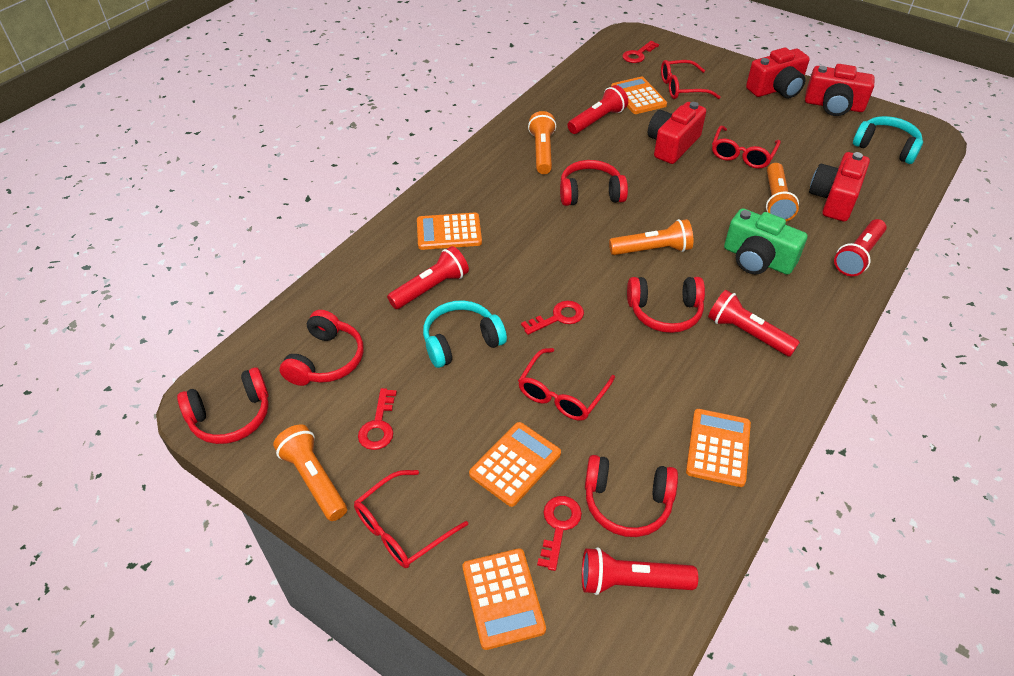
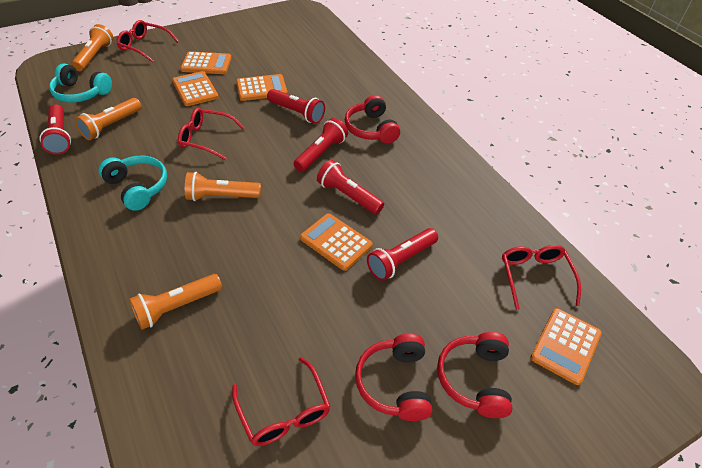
green camera: 1 -> 0
red camera: 4 -> 0
red headphones: 5 -> 3
red key: 4 -> 0

